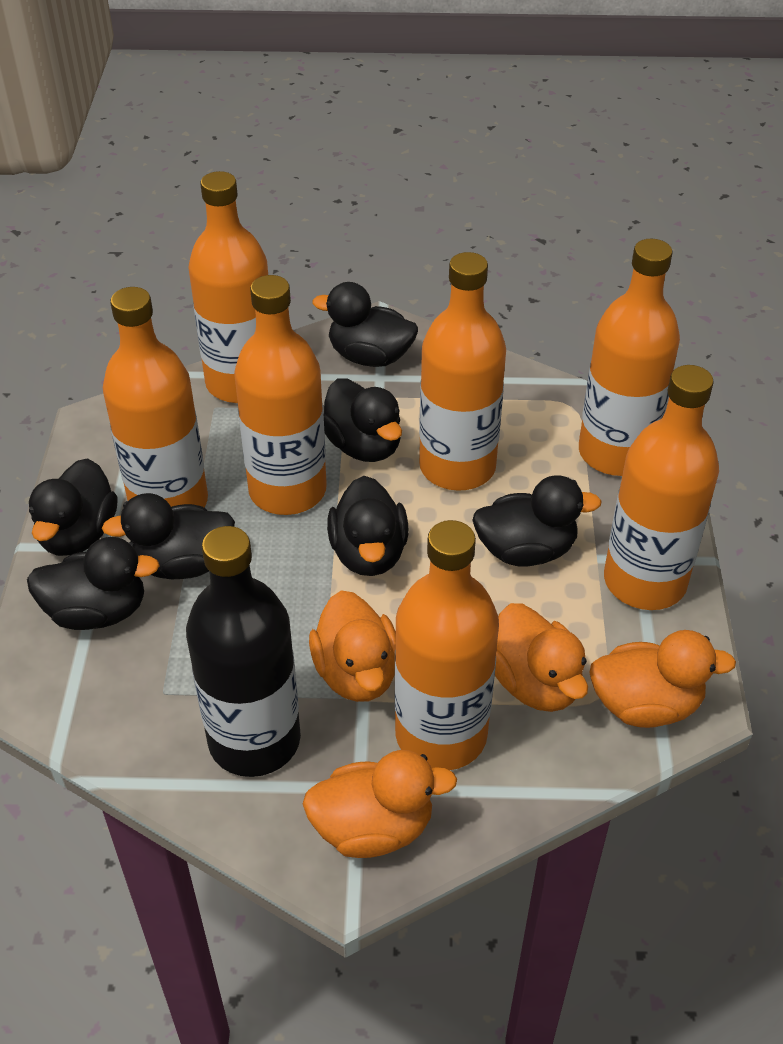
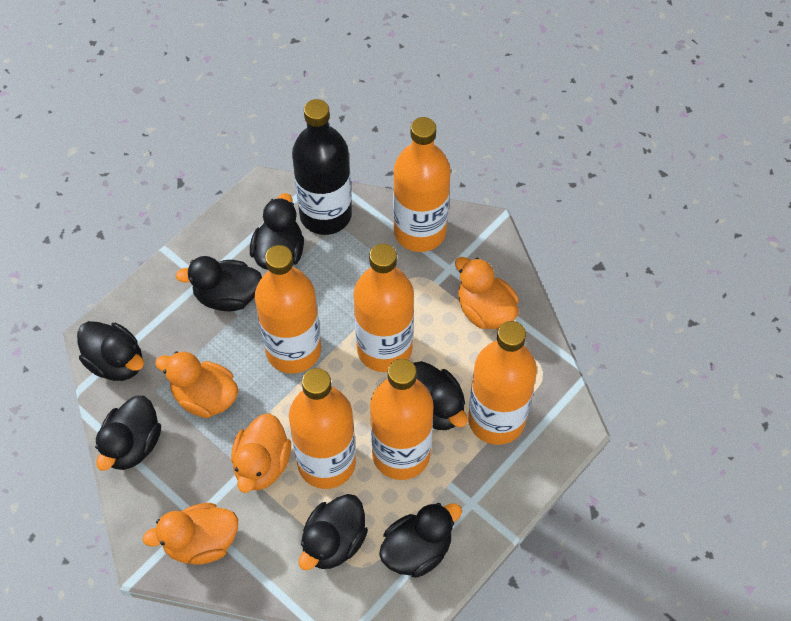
orange bottle: 7 -> 6

